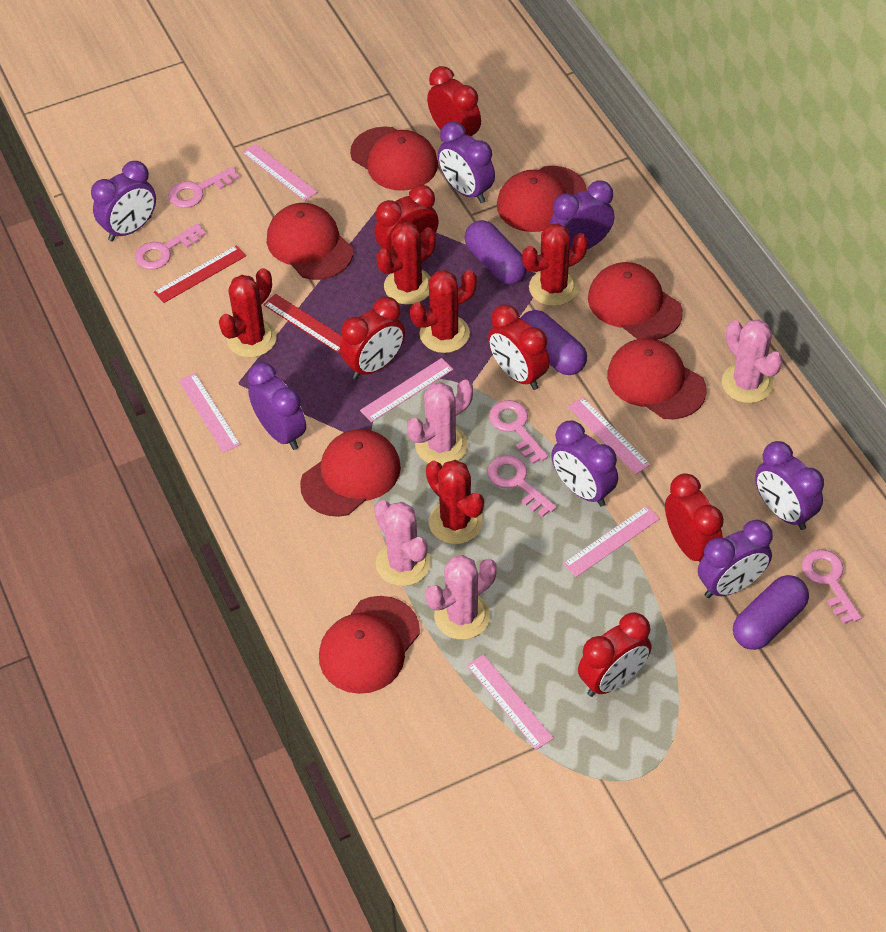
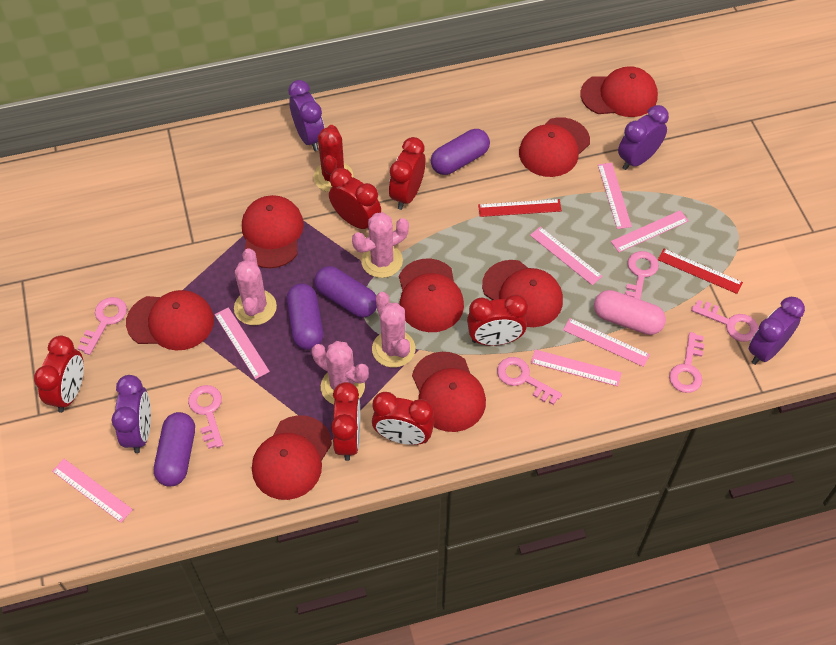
pink capsule: 0 -> 1
pink key: 5 -> 6
pink ruler: 6 -> 7
purple capsule: 3 -> 4
purple clock: 7 -> 4
red cactus: 5 -> 1
red cap: 7 -> 8

